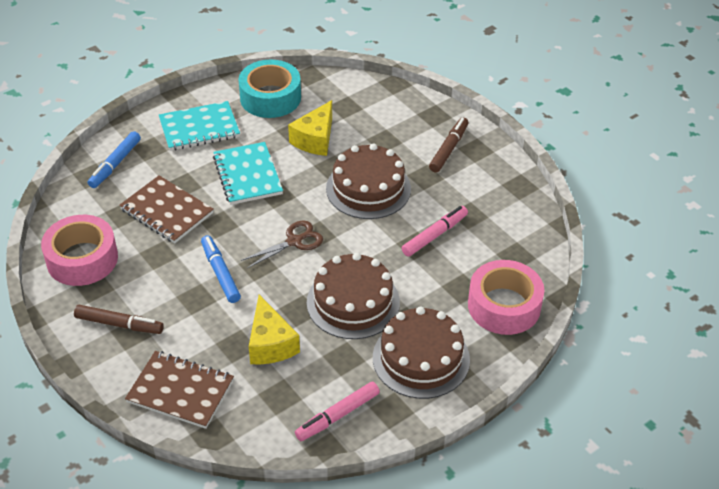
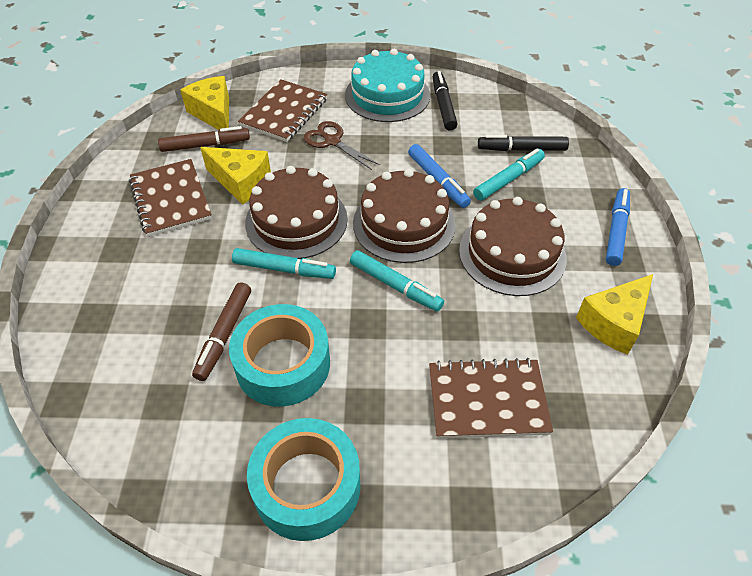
black marker: 0 -> 2
brown notebook: 2 -> 3
pink marker: 2 -> 0
pink tape: 2 -> 0
turquoise cake: 0 -> 1
turquoise marker: 0 -> 3
turquoise notebook: 2 -> 0
turquoise tape: 1 -> 2
yellow cheese: 2 -> 3

